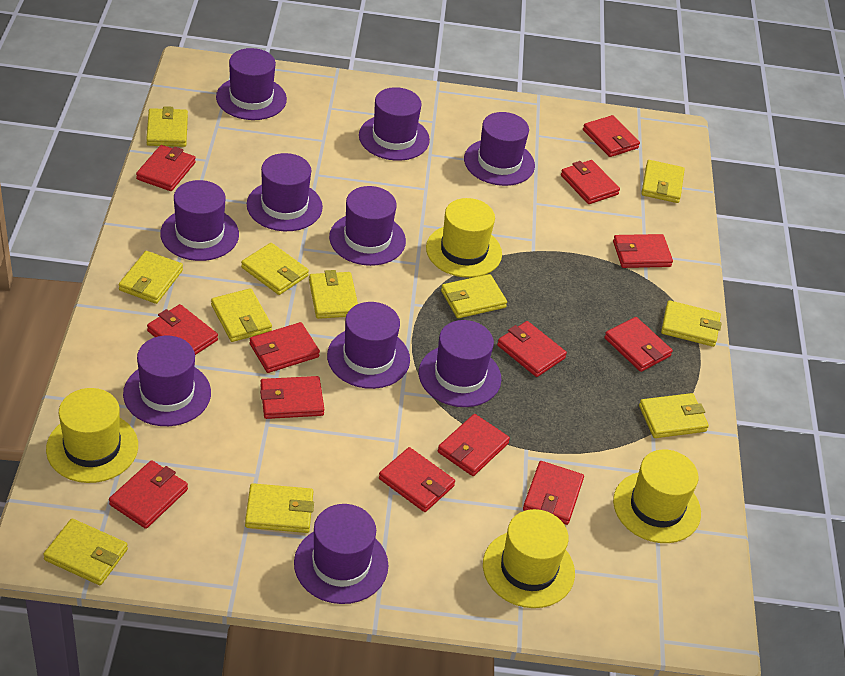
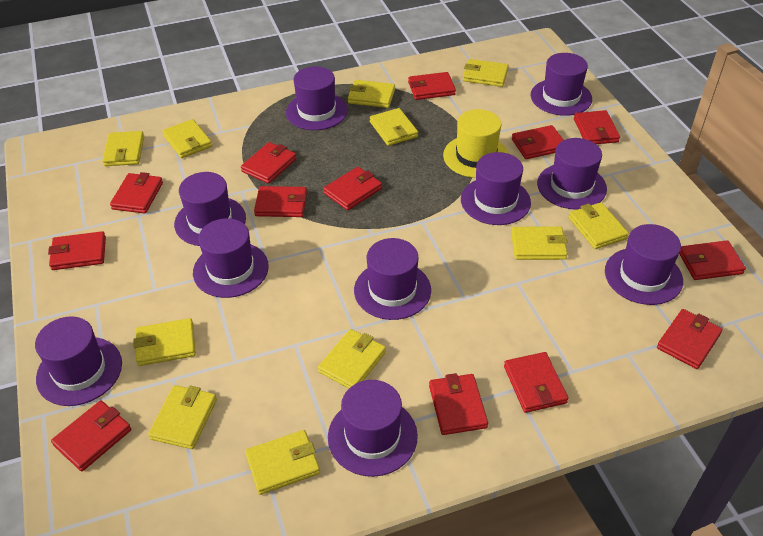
yellow hat: 4 -> 1

